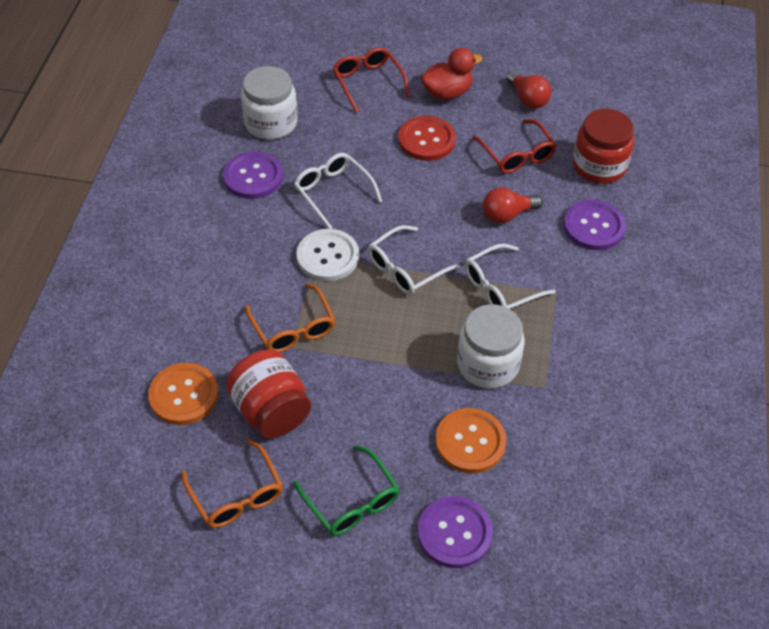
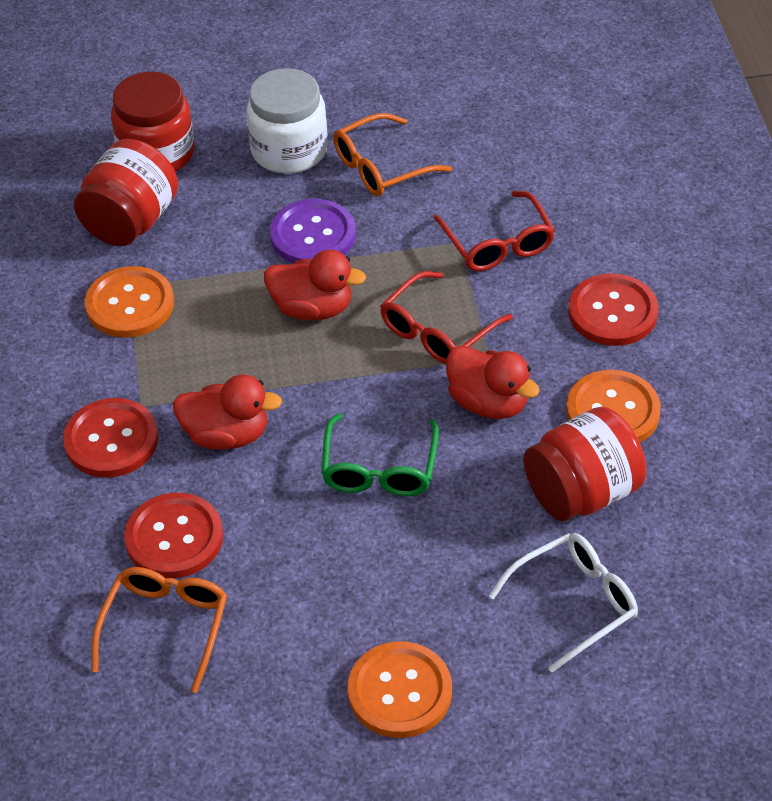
orange button: 2 -> 3
purple button: 3 -> 1
red button: 1 -> 3
red duck: 1 -> 3
red jar: 2 -> 3
red light bulb: 2 -> 0
white button: 1 -> 0
white glasses: 3 -> 1
white jar: 2 -> 1

